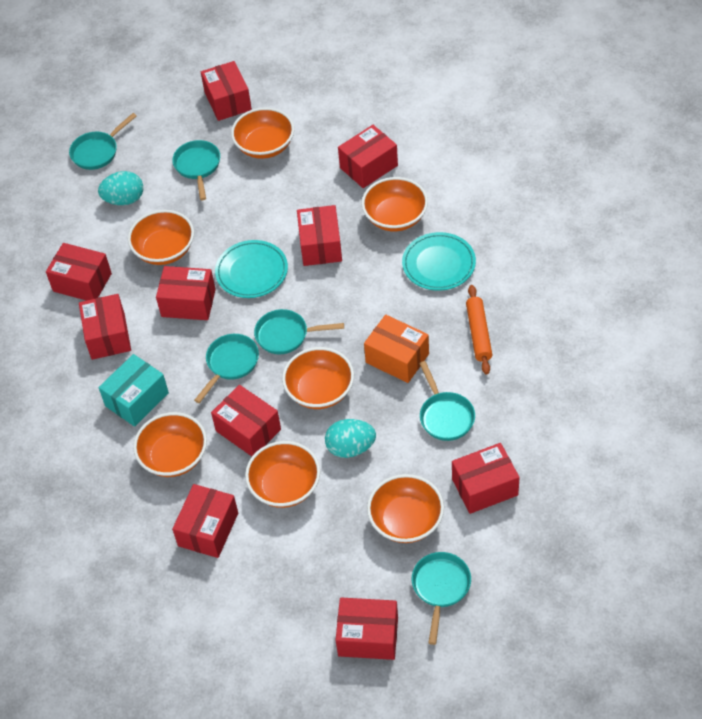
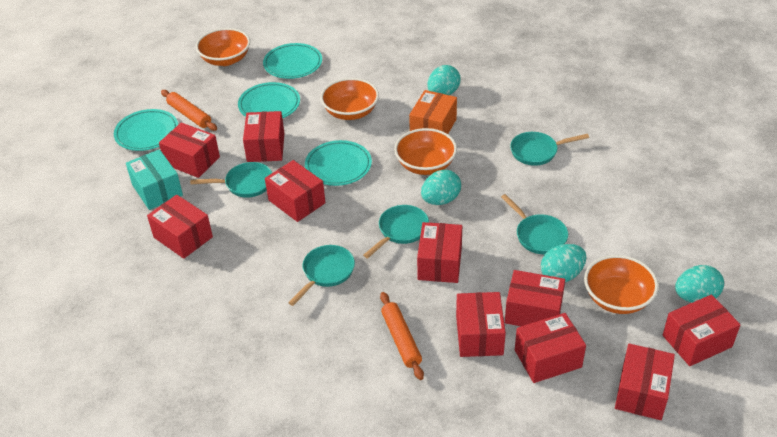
orange bowl: 7 -> 4
orange rolling pin: 1 -> 2
turquoise egg: 2 -> 4
turquoise pan: 6 -> 5
turquoise plate: 2 -> 4

